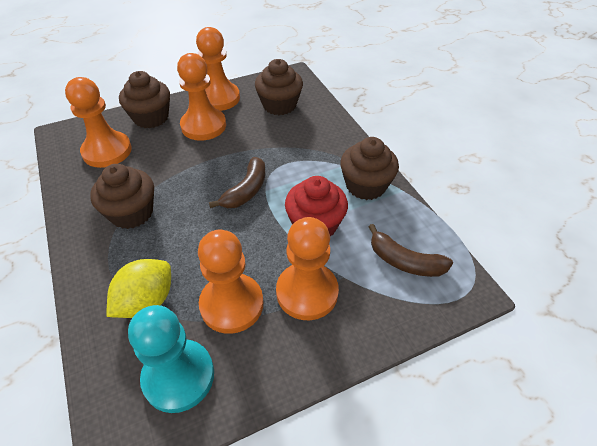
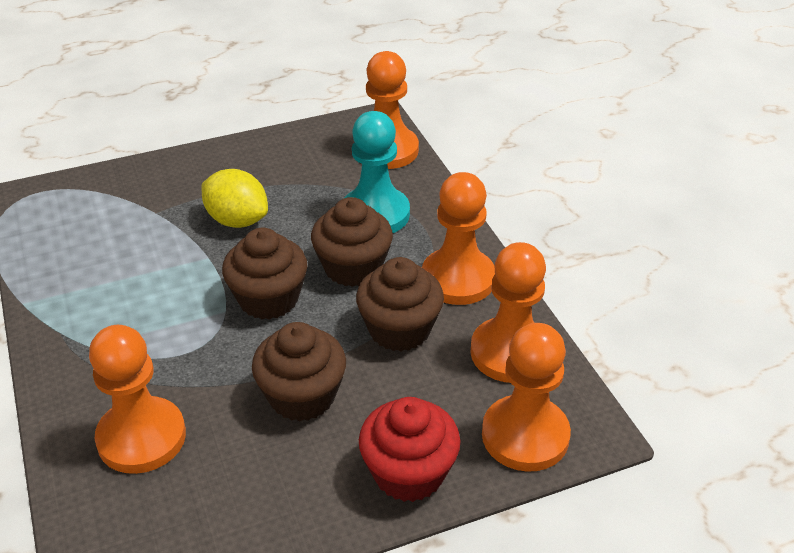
brown banana: 2 -> 0

